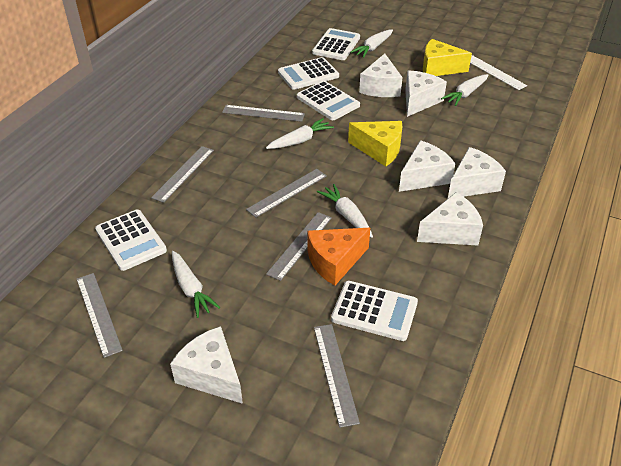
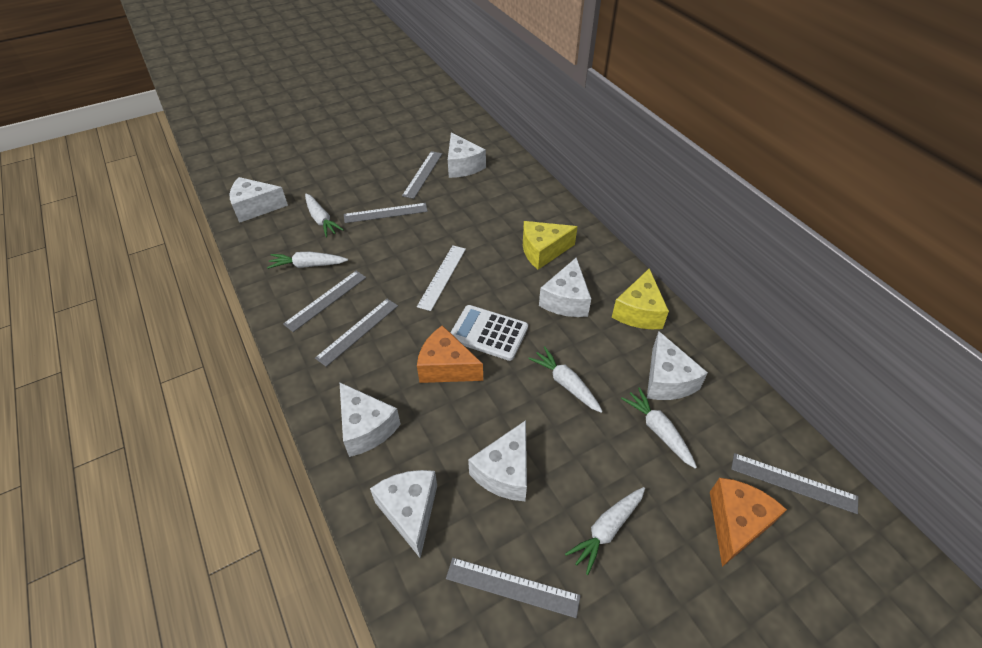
orange cheese: 1 -> 2
white calculator: 5 -> 1
white cheese: 6 -> 7

